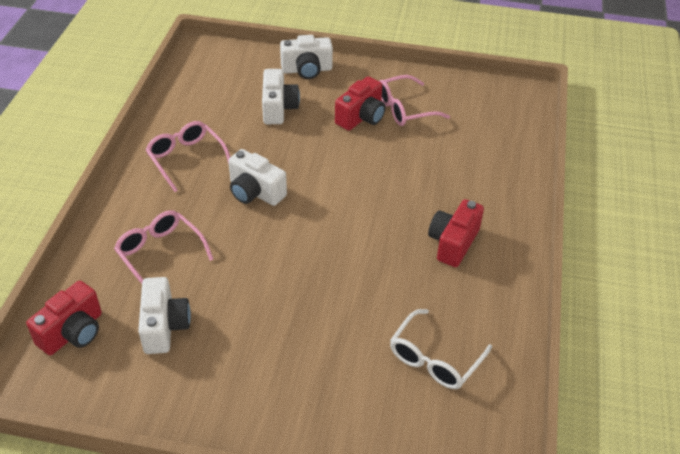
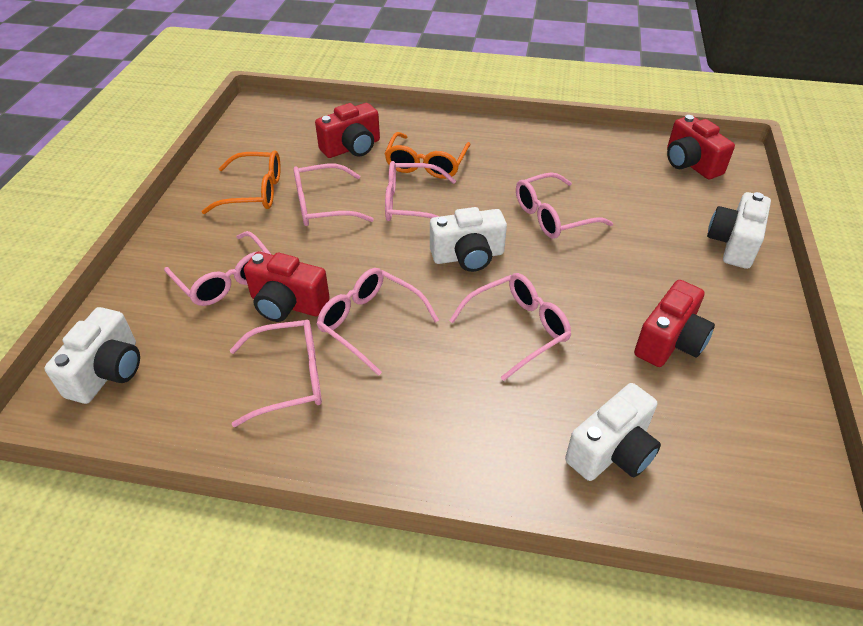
orange glasses: 0 -> 2
pink glasses: 3 -> 7
red camera: 3 -> 4
white glasses: 1 -> 0

